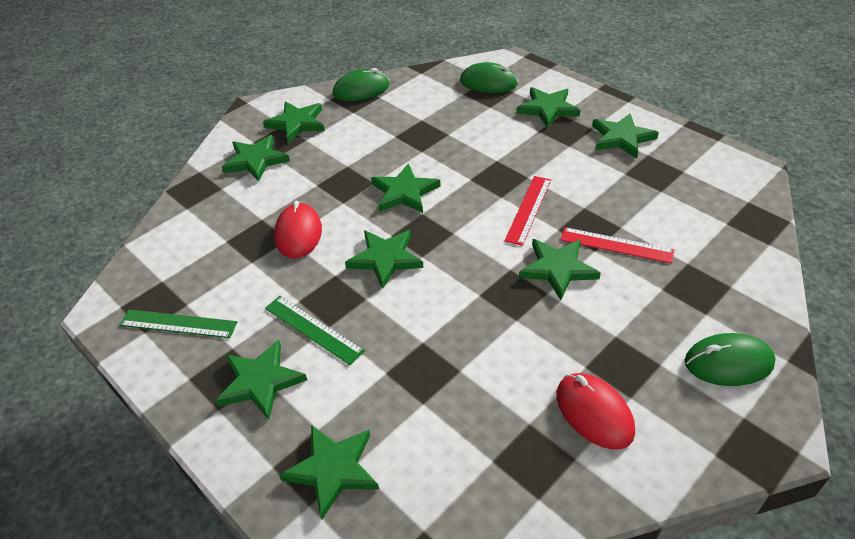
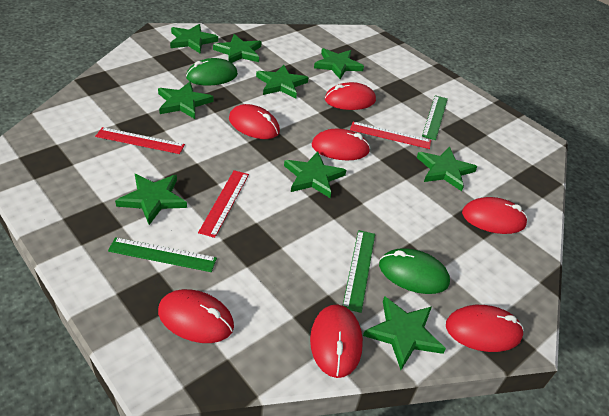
green mouse: 3 -> 2
green ruler: 2 -> 3
red mouse: 2 -> 7
red ruler: 2 -> 3

